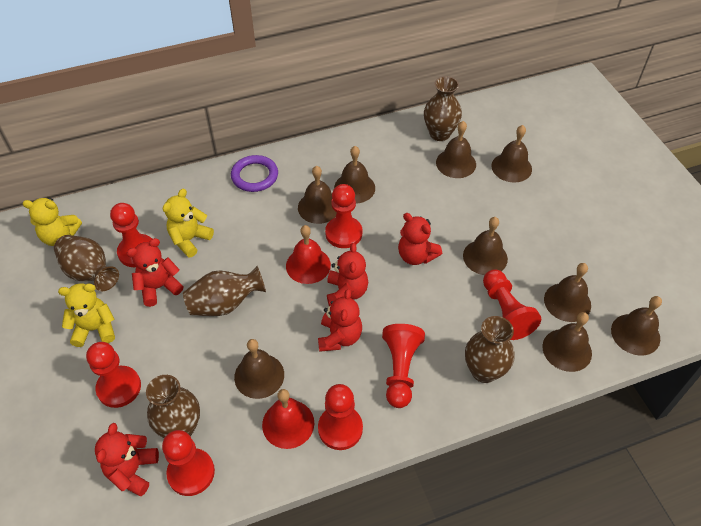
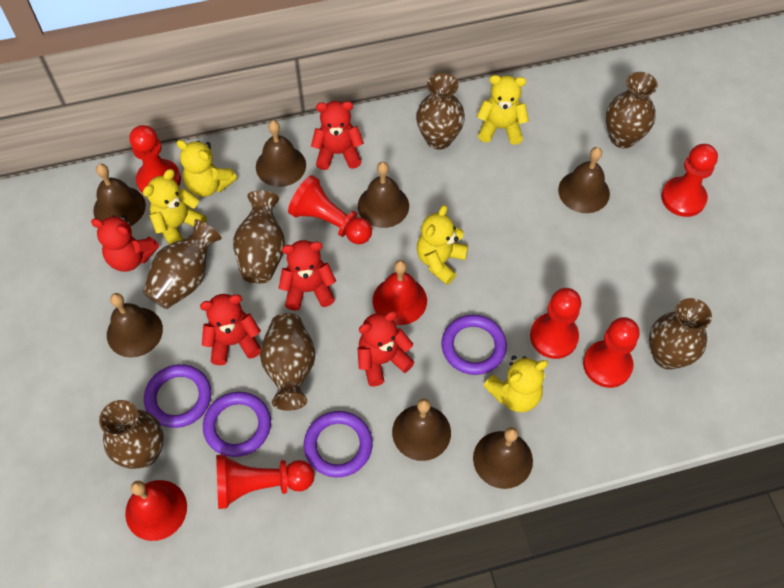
brown bell: 9 -> 7
brown vase: 5 -> 7
purple ring: 1 -> 4
red pawn: 7 -> 6
yellow teddy bear: 3 -> 5

